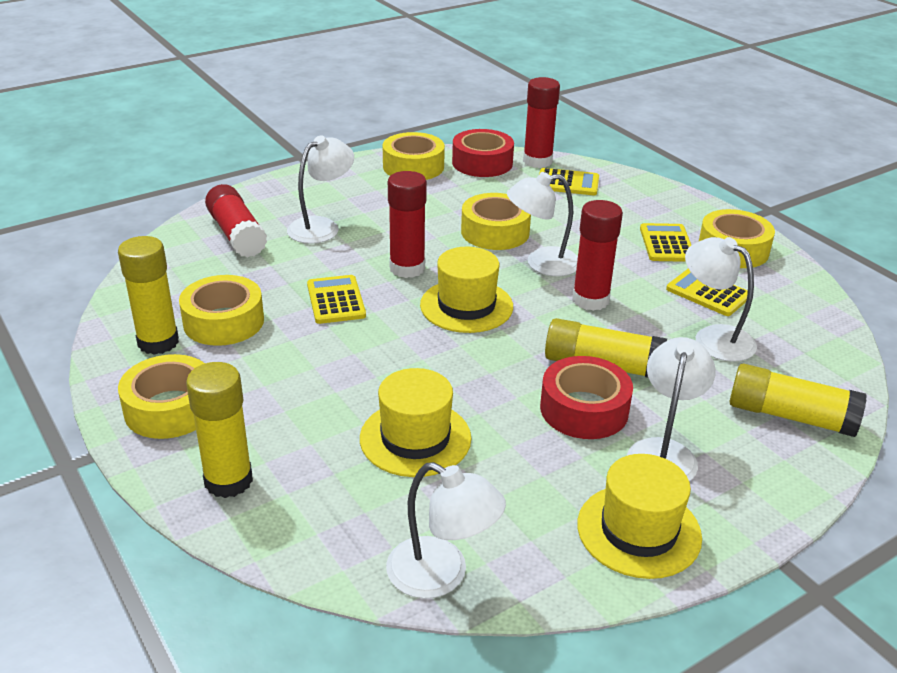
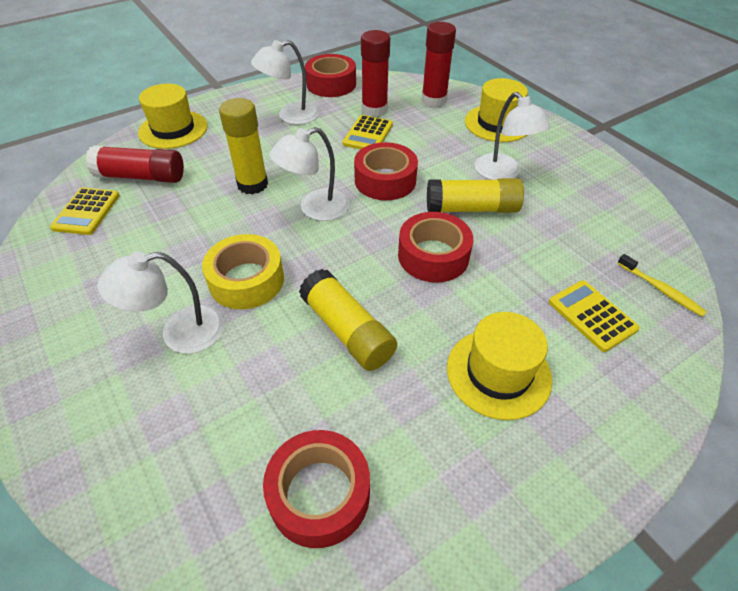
red glue stick: 4 -> 3
red tape: 2 -> 4
white lamp: 5 -> 4
yellow calculator: 4 -> 3
yellow glue stick: 4 -> 3
yellow tape: 5 -> 1
yellow toothbrush: 0 -> 1

